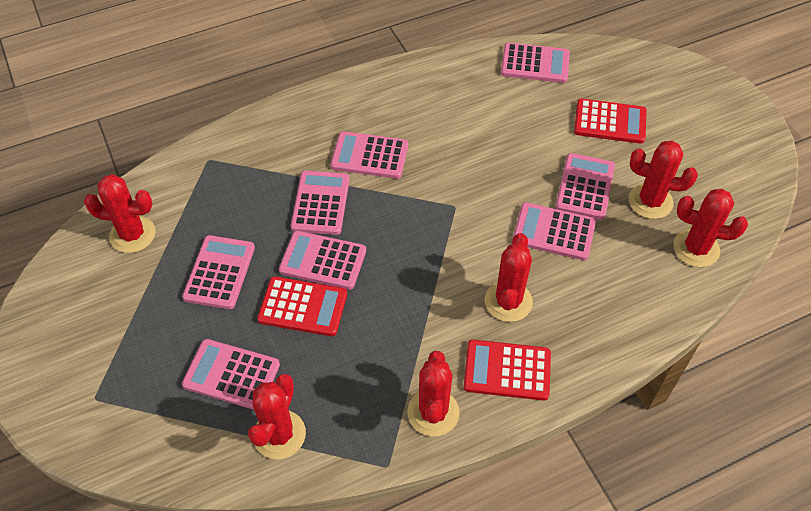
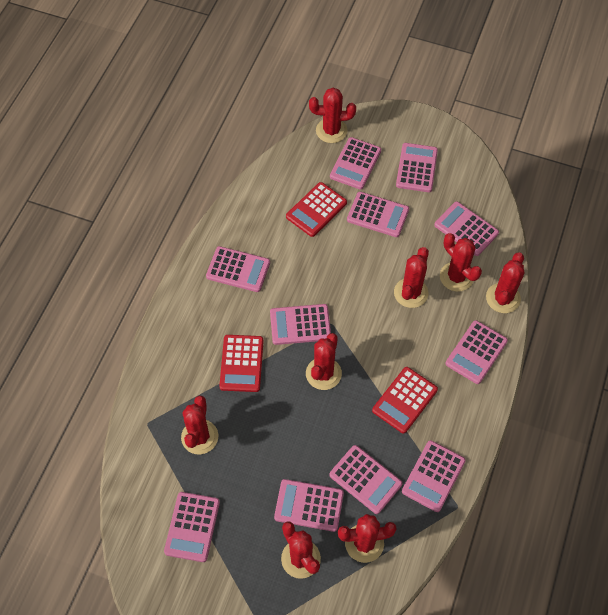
pink calculator: 8 -> 11
red cactus: 6 -> 8

